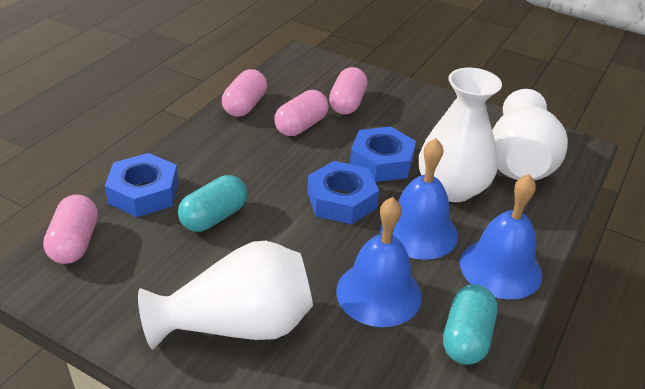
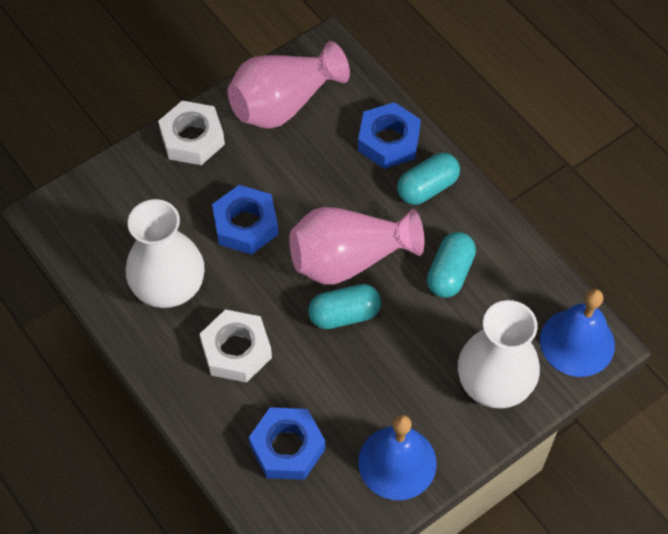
blue bell: 3 -> 2
pink capsule: 4 -> 0
pink vase: 0 -> 2
turquoise capsule: 2 -> 3
white nut: 0 -> 2
white vase: 3 -> 2

